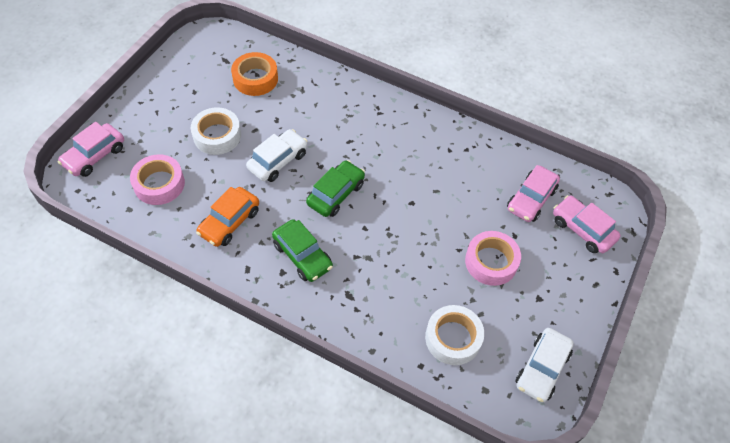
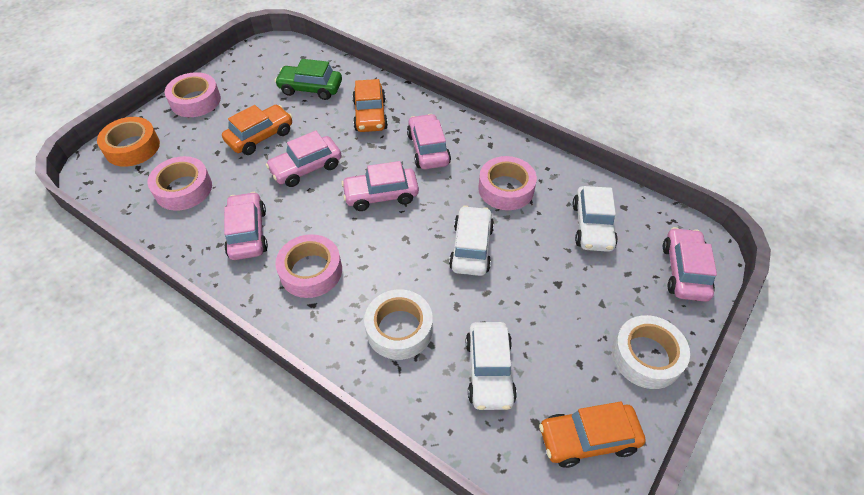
green car: 2 -> 1
orange car: 1 -> 3
pink car: 3 -> 5
pink tape: 2 -> 4
white car: 2 -> 3

